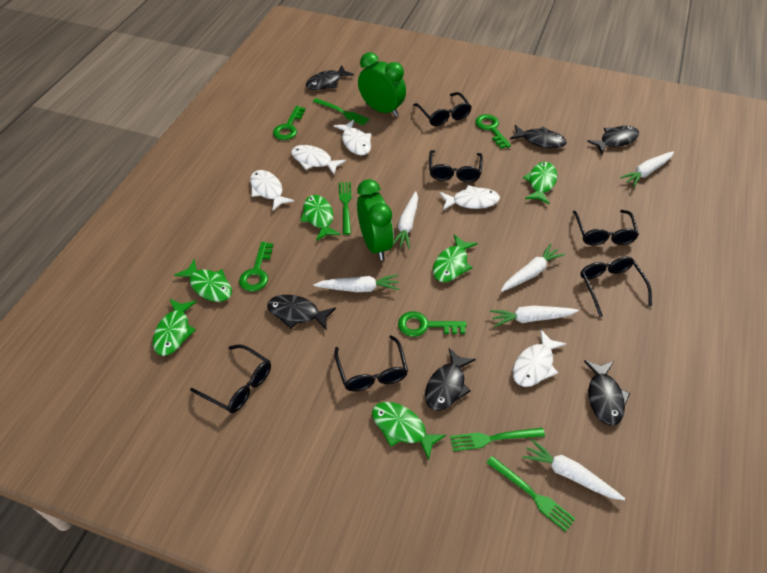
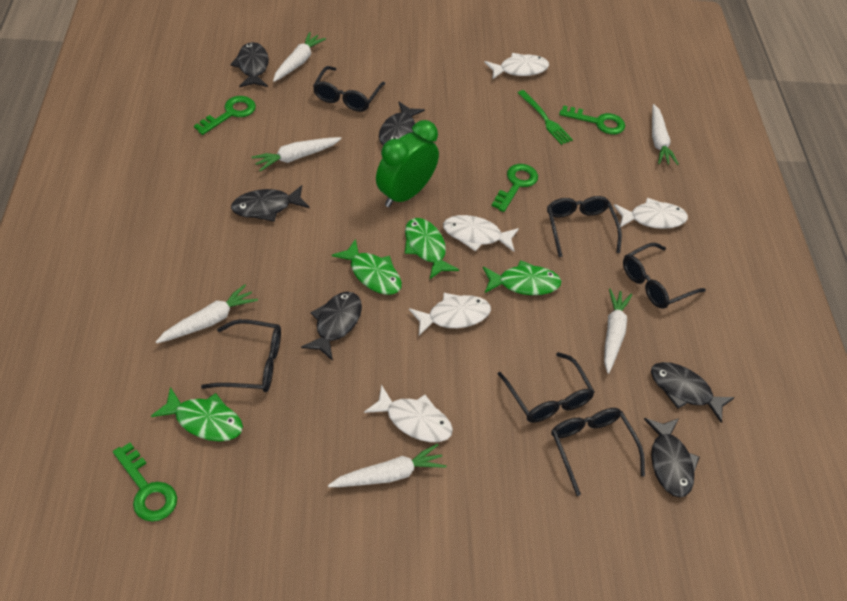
green clock: 2 -> 1
green fish: 6 -> 4
green fork: 4 -> 1

